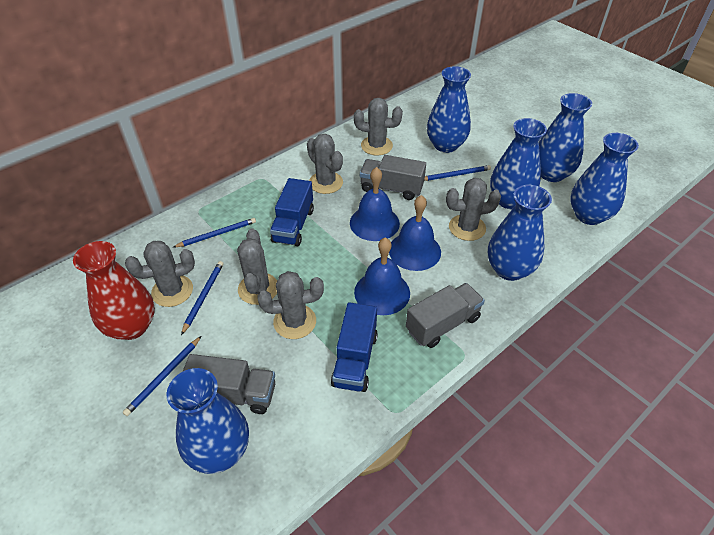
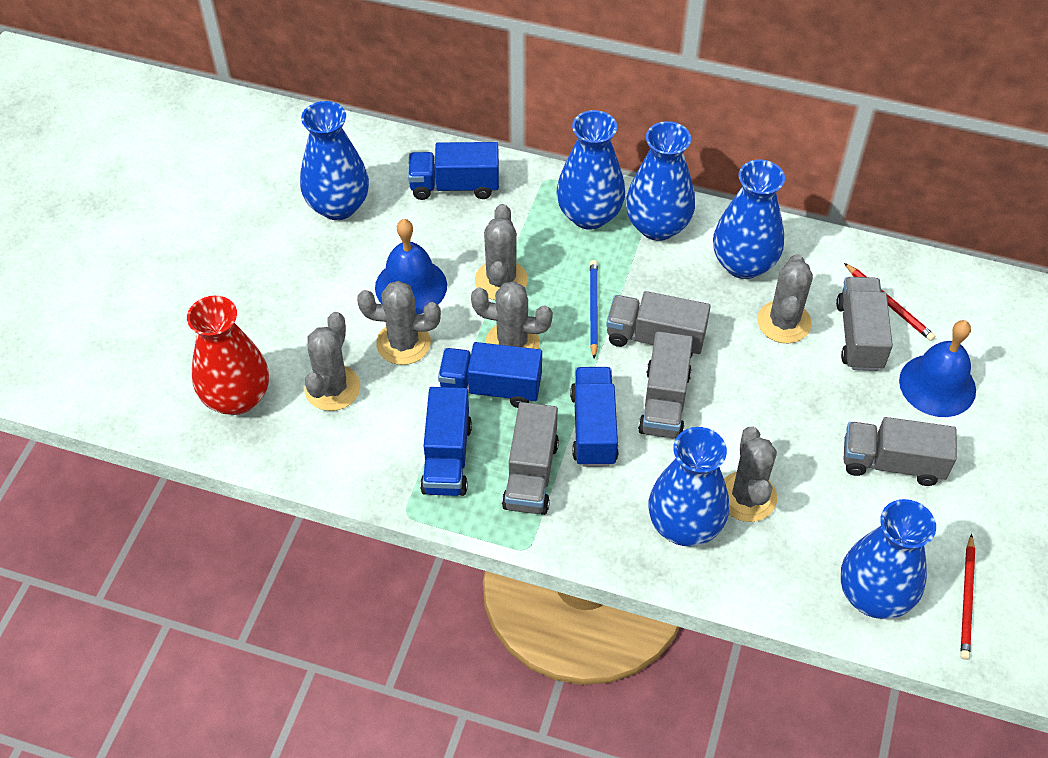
blue bell: 3 -> 2
blue pencil: 4 -> 1
blue truck: 2 -> 4
grey truck: 3 -> 5
red pencil: 0 -> 2

